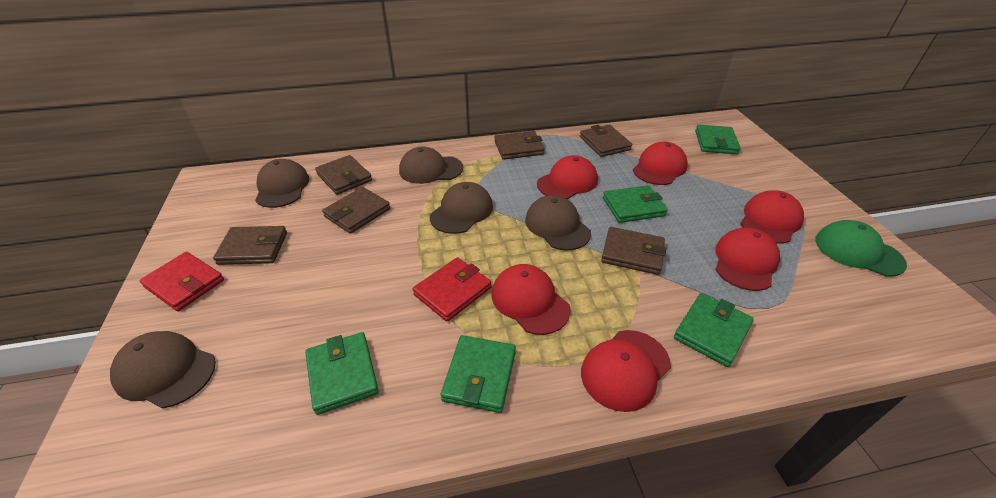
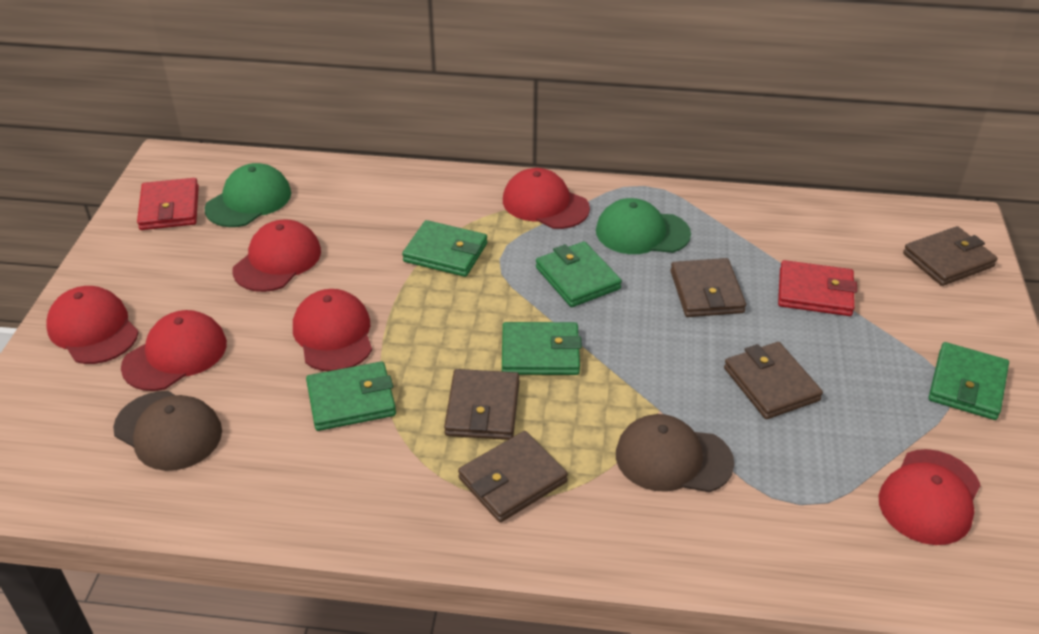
brown cap: 5 -> 2
brown wallet: 6 -> 5
green cap: 1 -> 2

